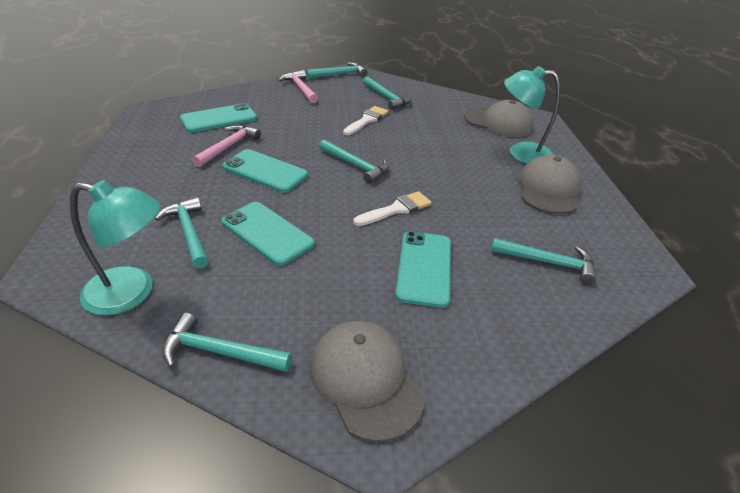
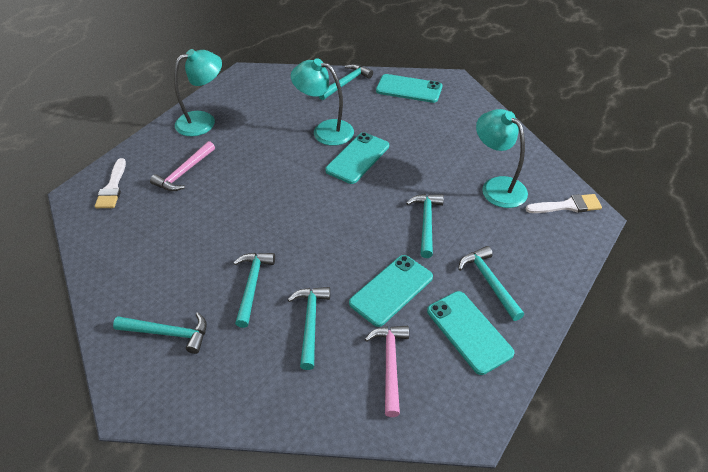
grey cap: 3 -> 0
turquoise lamp: 2 -> 3

